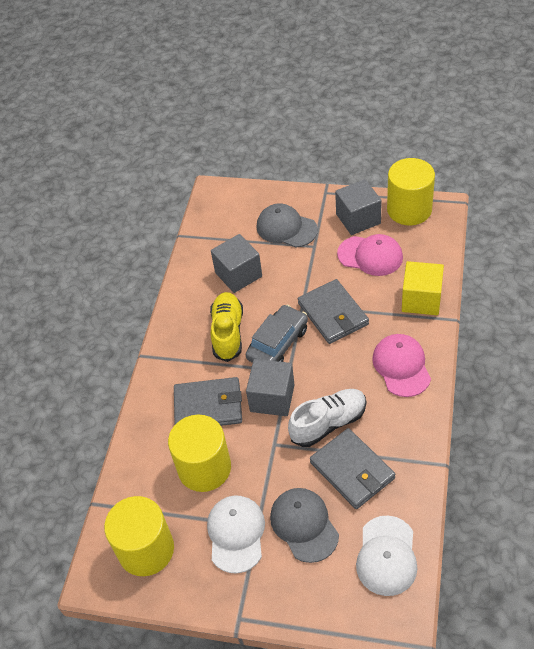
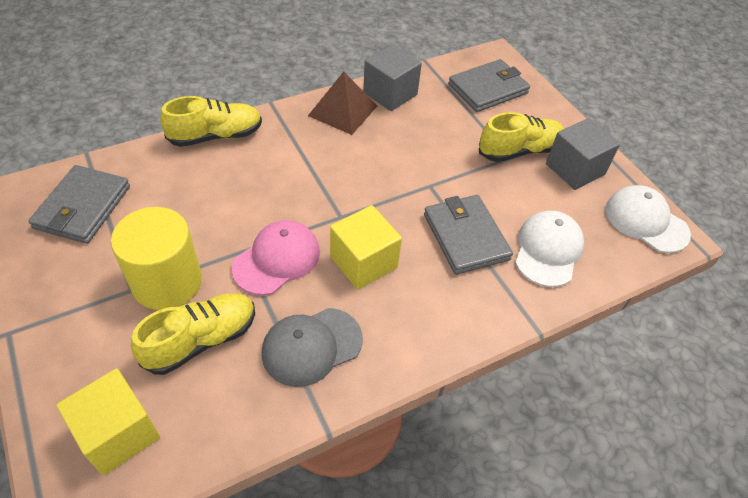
brown pyramid: 0 -> 1
grey cap: 2 -> 1
grey car: 1 -> 0
grey cube: 3 -> 2
pink cap: 2 -> 1
white shoe: 1 -> 0
yellow cube: 1 -> 2
yellow cylinder: 3 -> 1
yellow shoe: 1 -> 3

